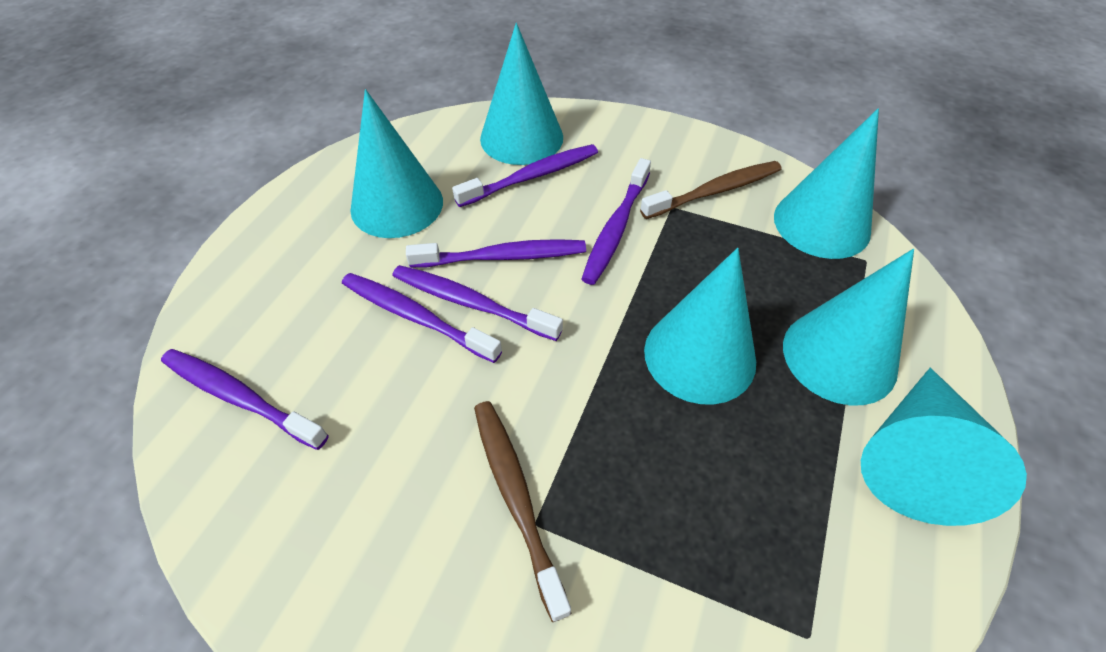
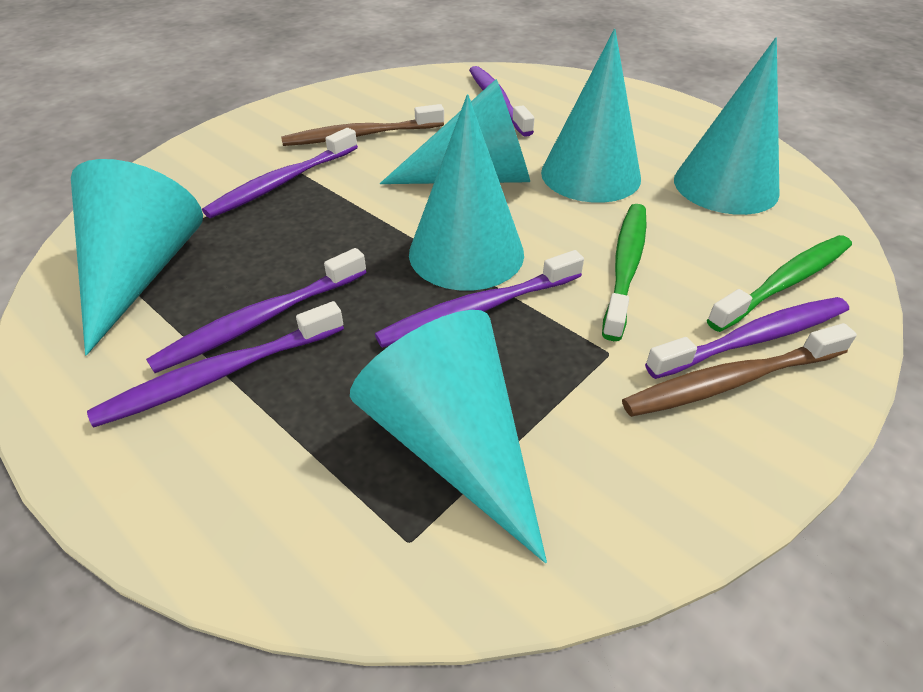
green toothbrush: 0 -> 2

